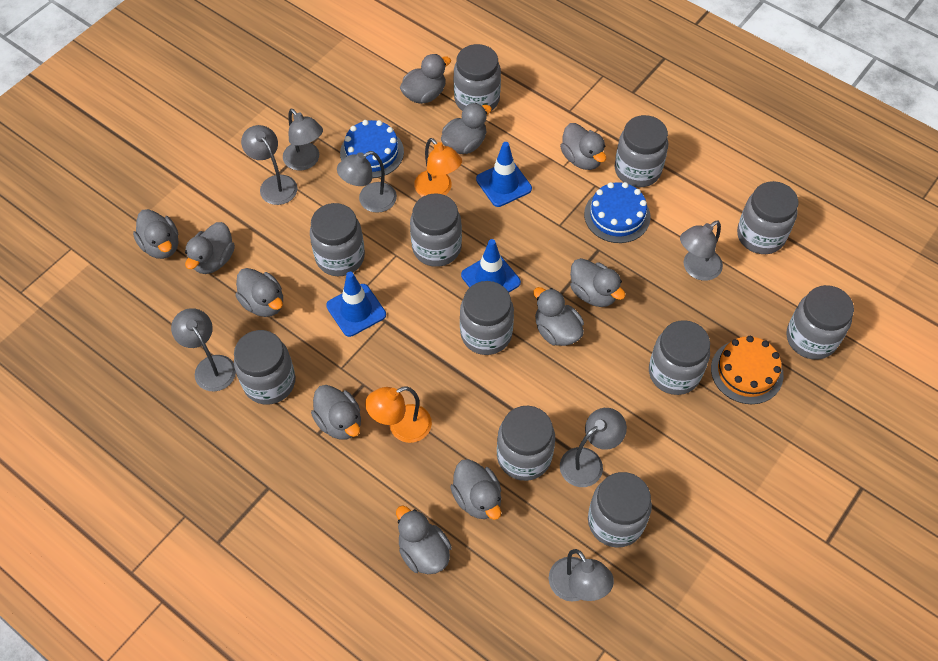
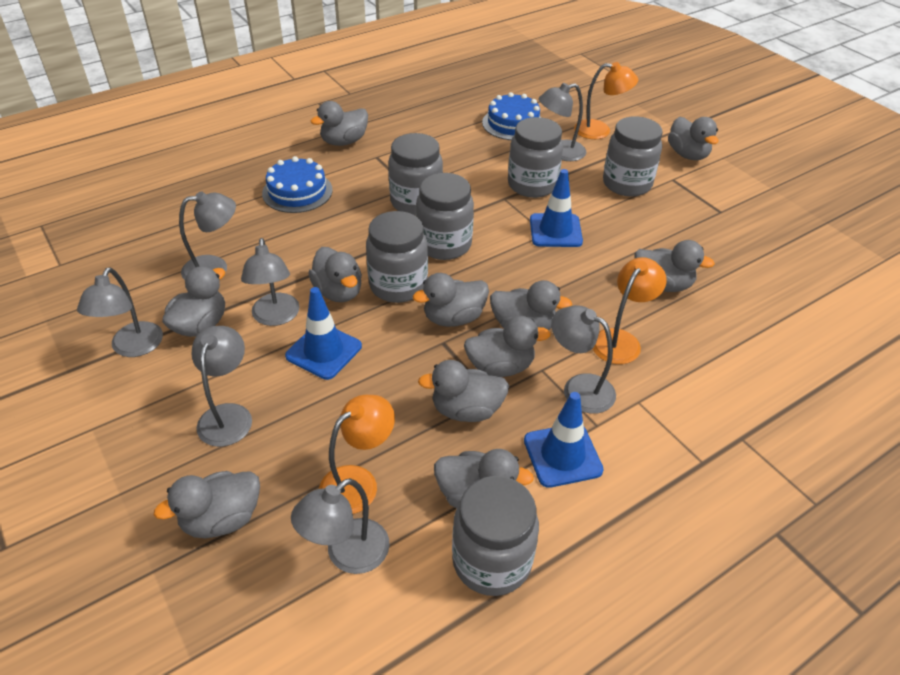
grey jar: 11 -> 6
orange cake: 1 -> 0
orange lamp: 2 -> 3

